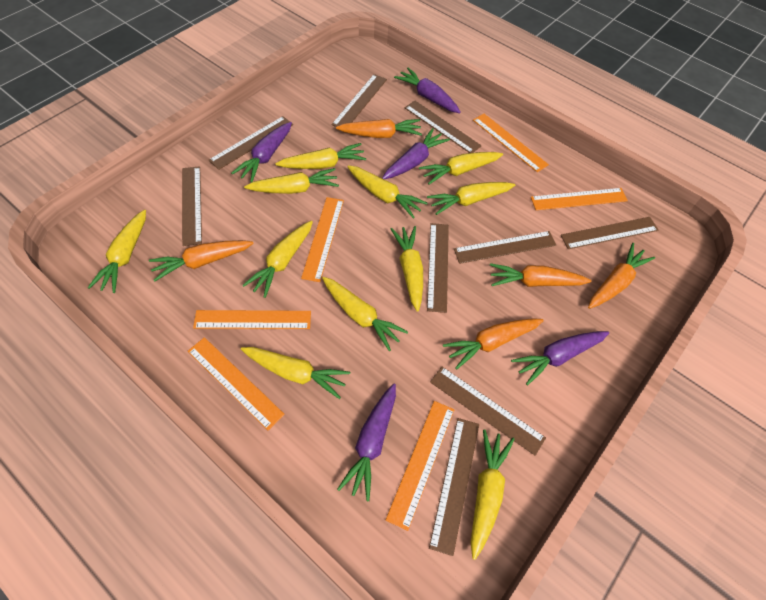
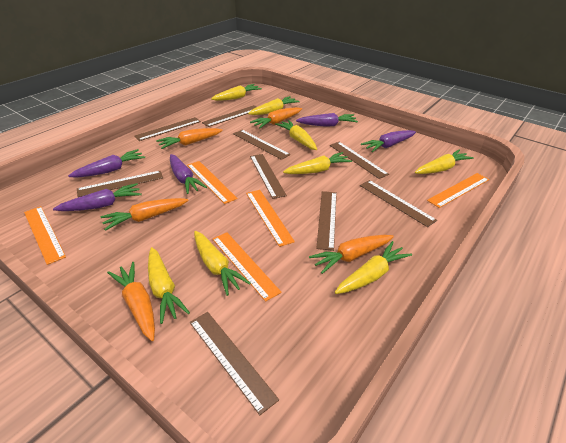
orange ruler: 6 -> 5
yellow carrot: 11 -> 8

